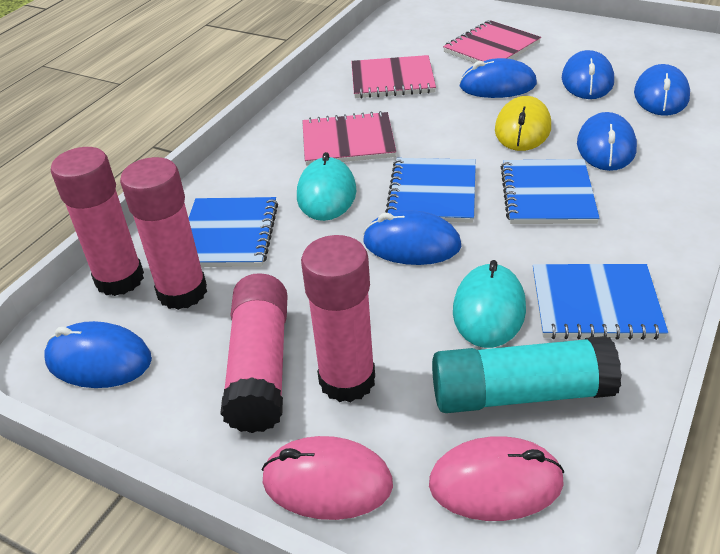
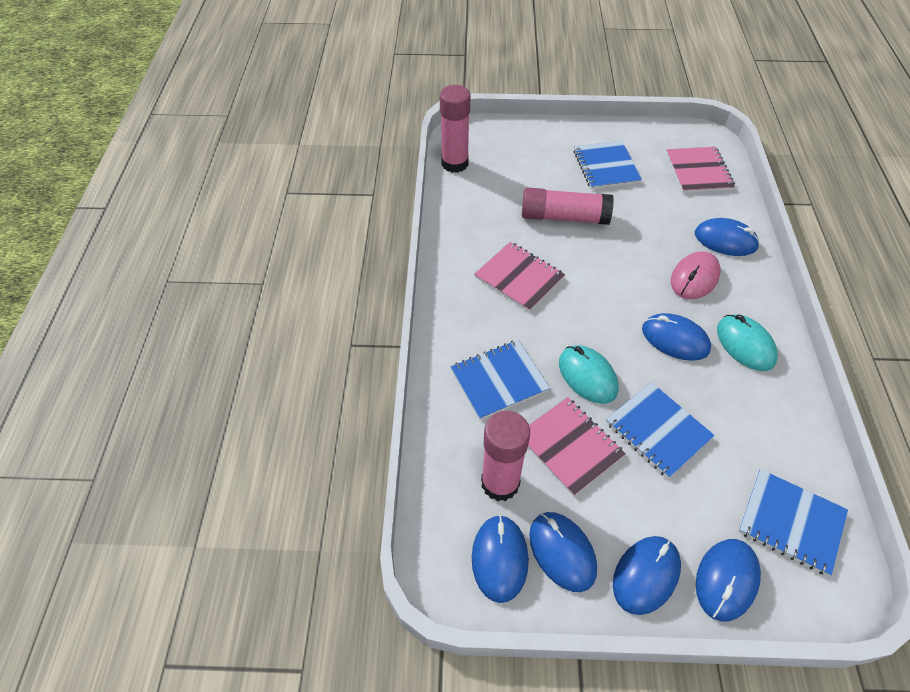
pink glue stick: 4 -> 3
pink mouse: 2 -> 1
turquoise glue stick: 1 -> 0
yellow mouse: 1 -> 0

